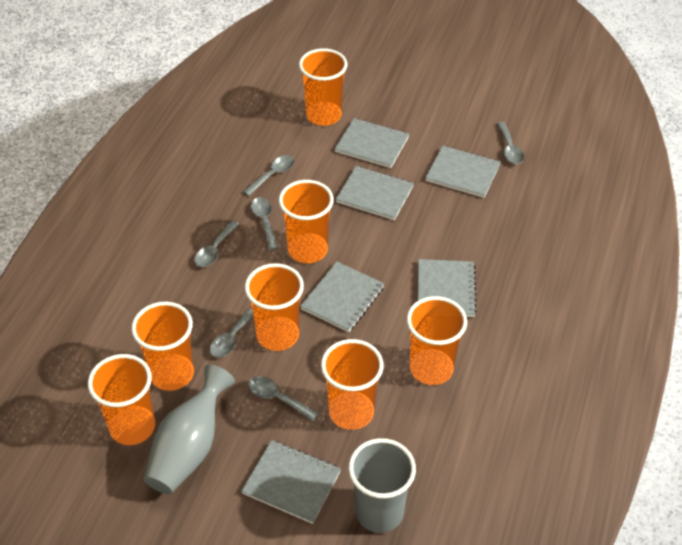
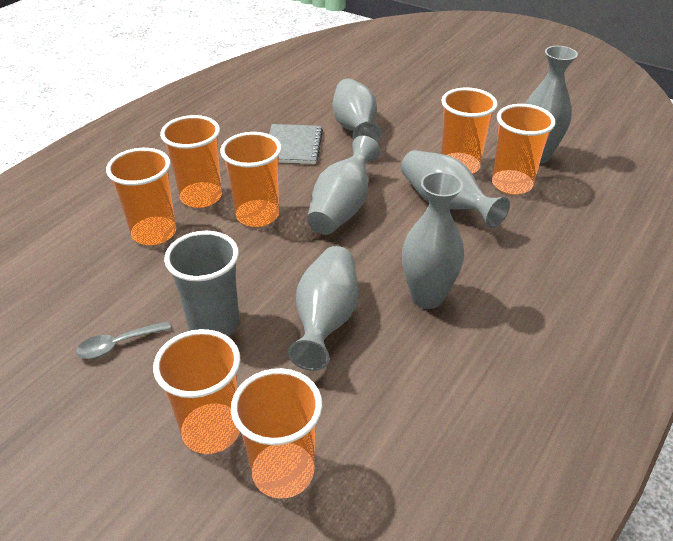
grey notebook: 6 -> 1
grey spoon: 6 -> 1
grey vase: 1 -> 6

